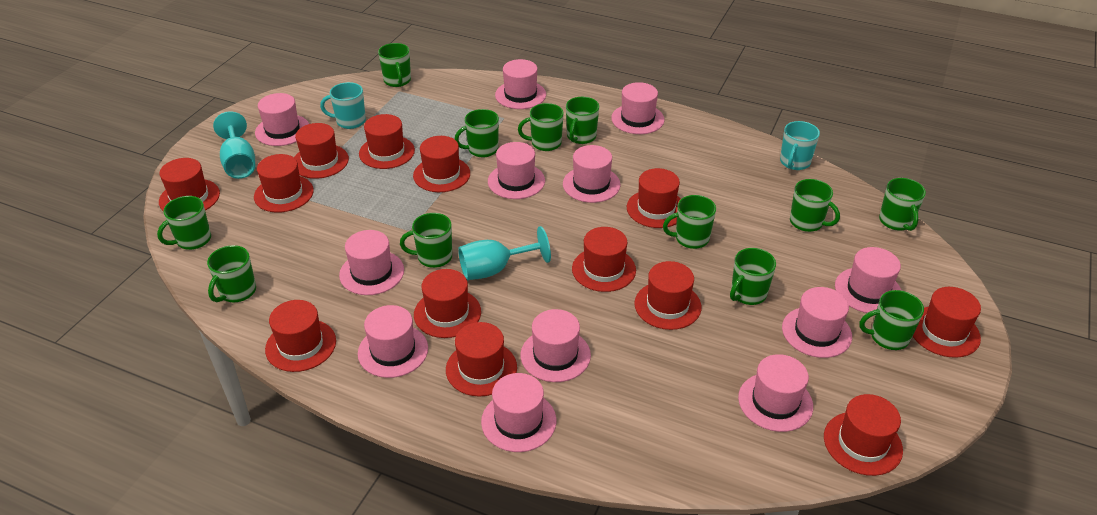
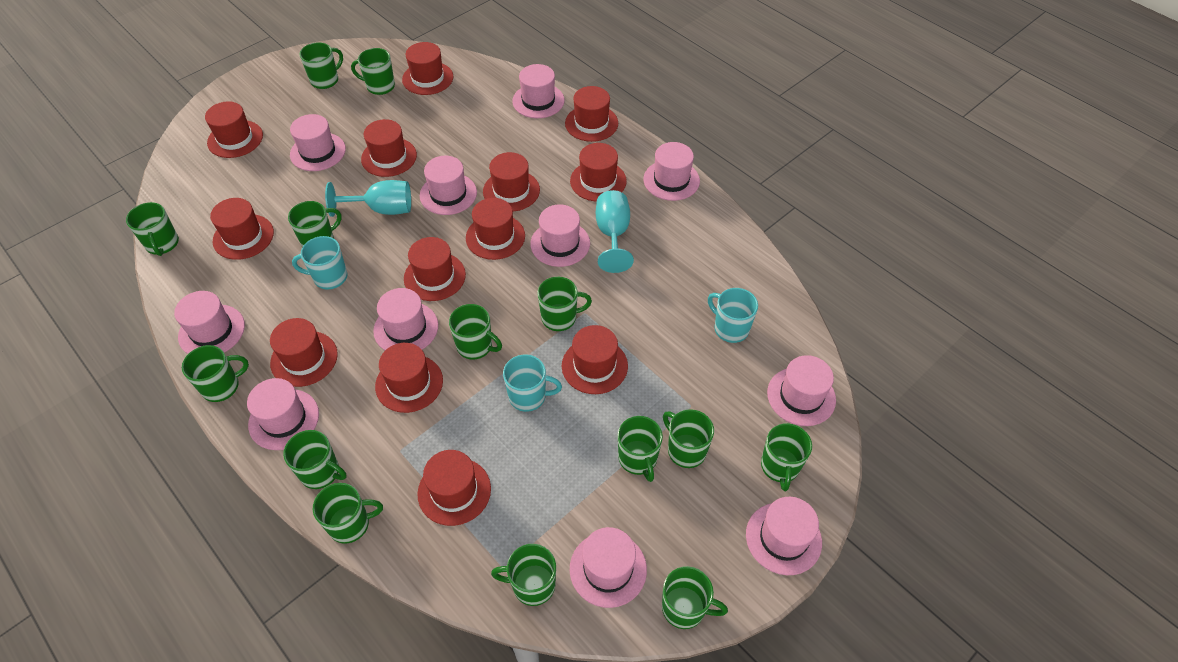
green mug: 12 -> 14
pink hat: 12 -> 11
turquoise mug: 2 -> 3

